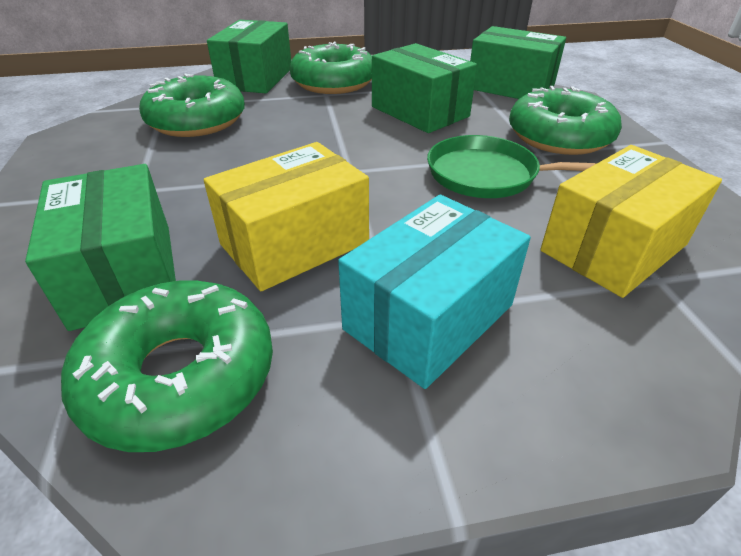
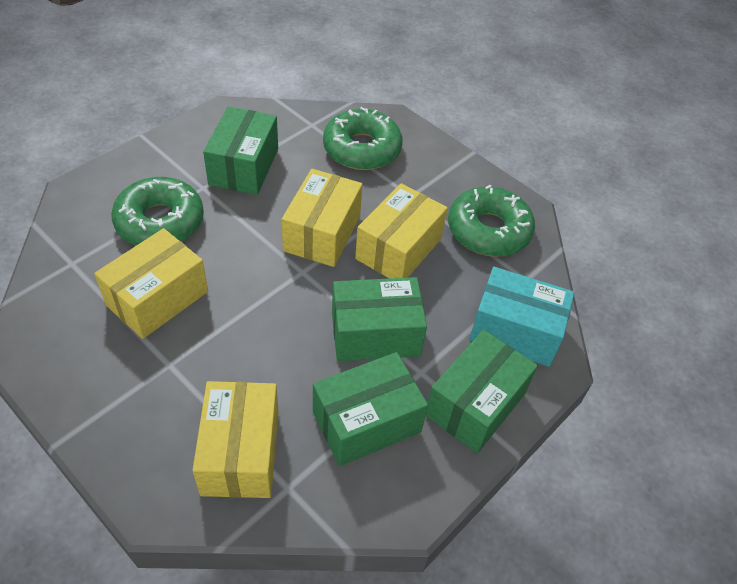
green donut: 4 -> 3
green pan: 1 -> 0
yellow box: 2 -> 4

